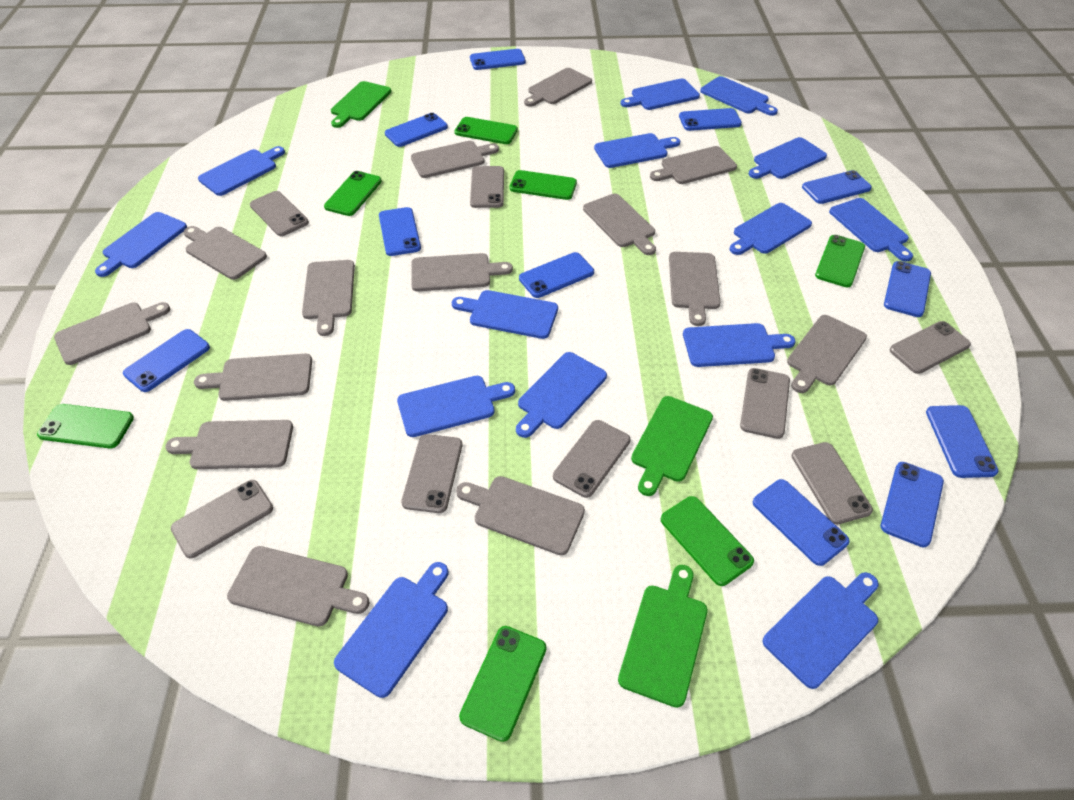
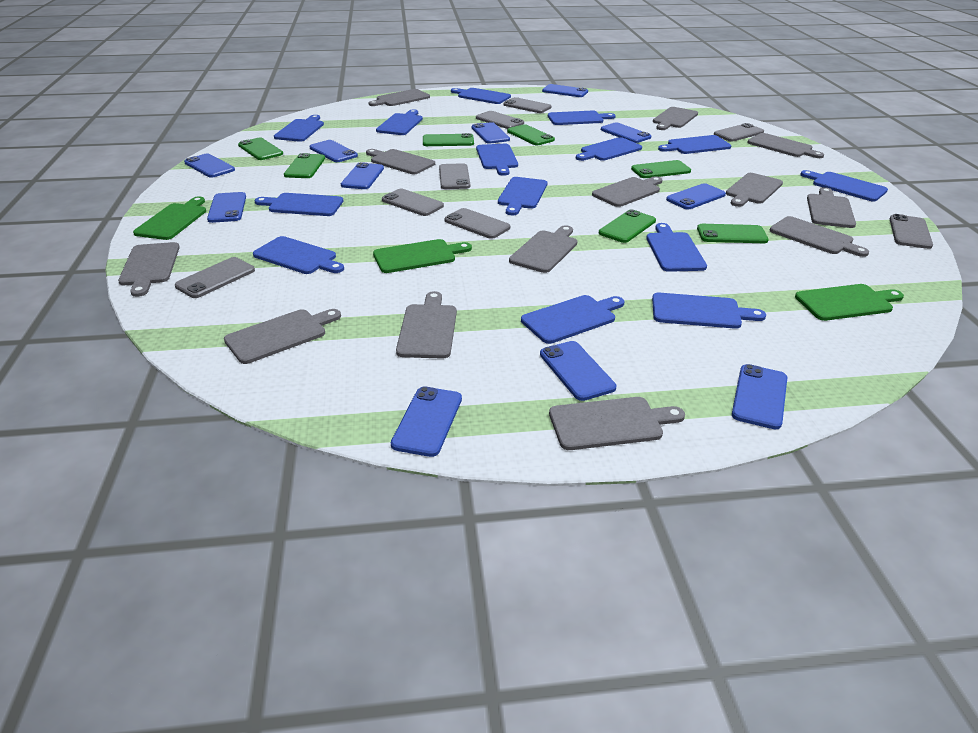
grey cutting board: 14 -> 13

